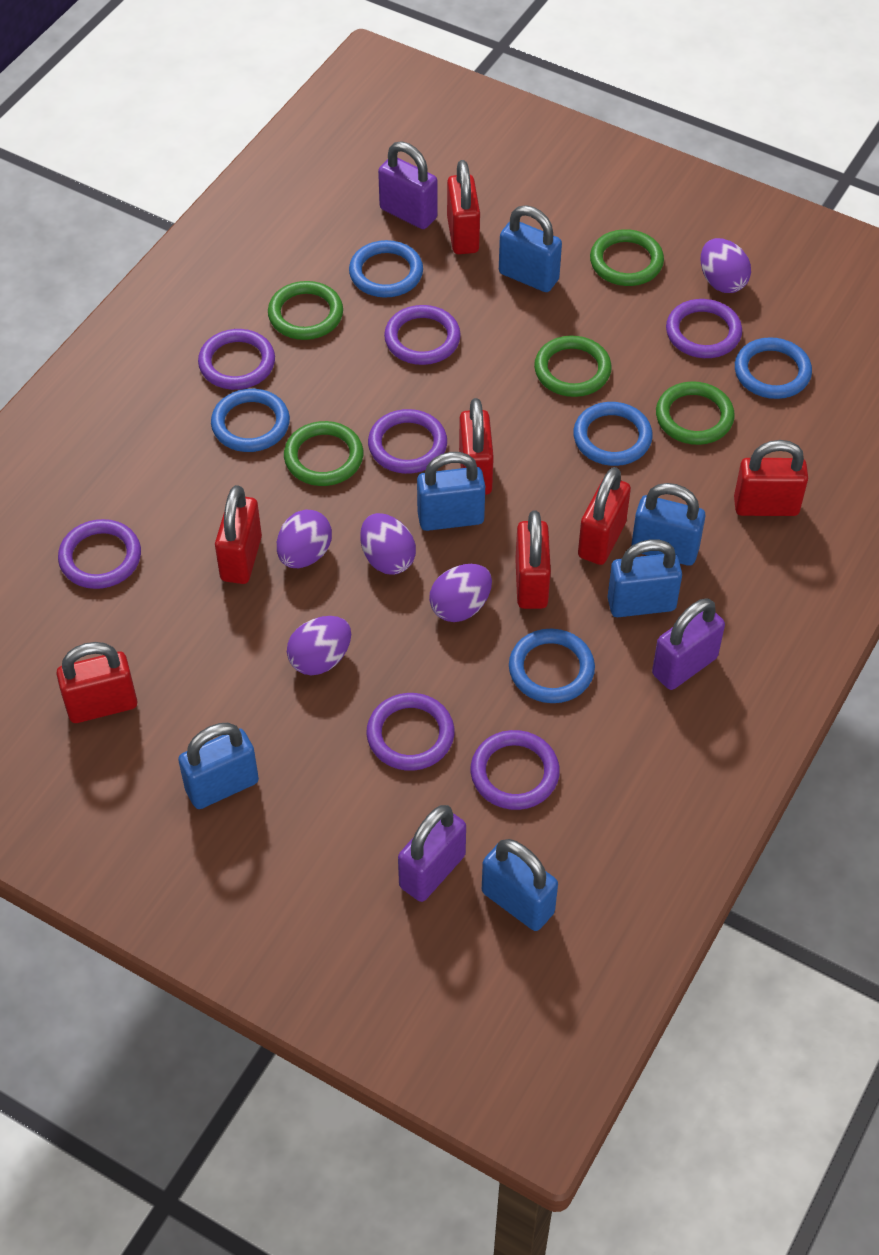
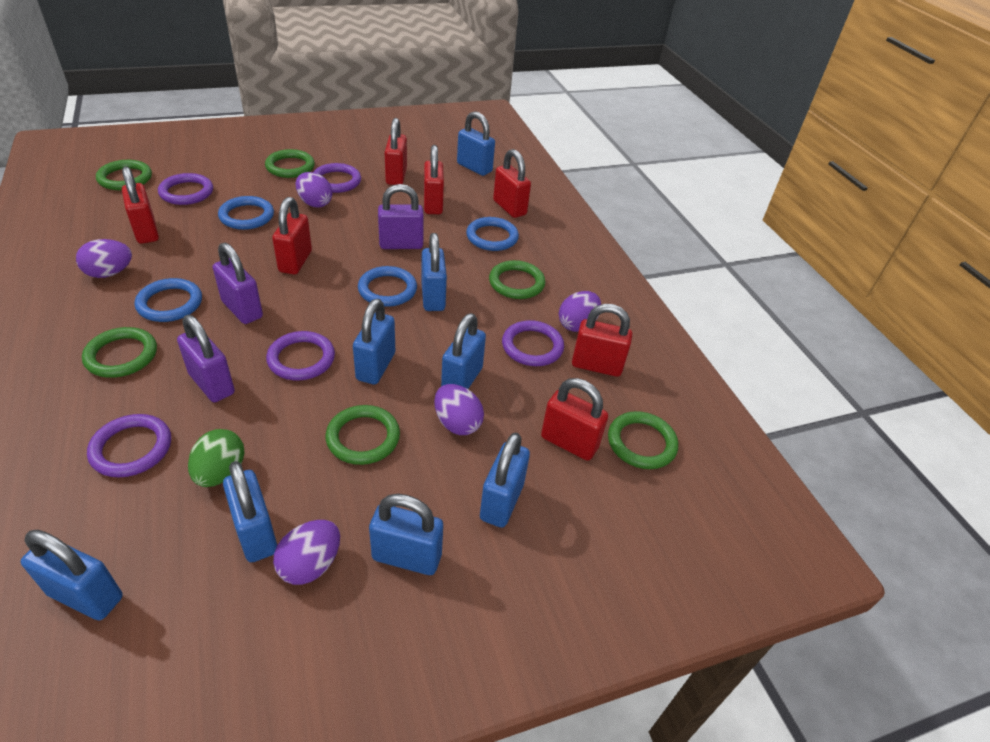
blue padlock: 6 -> 8
blue ring: 5 -> 4
green egg: 0 -> 1
green ring: 5 -> 6
purple ring: 7 -> 5

